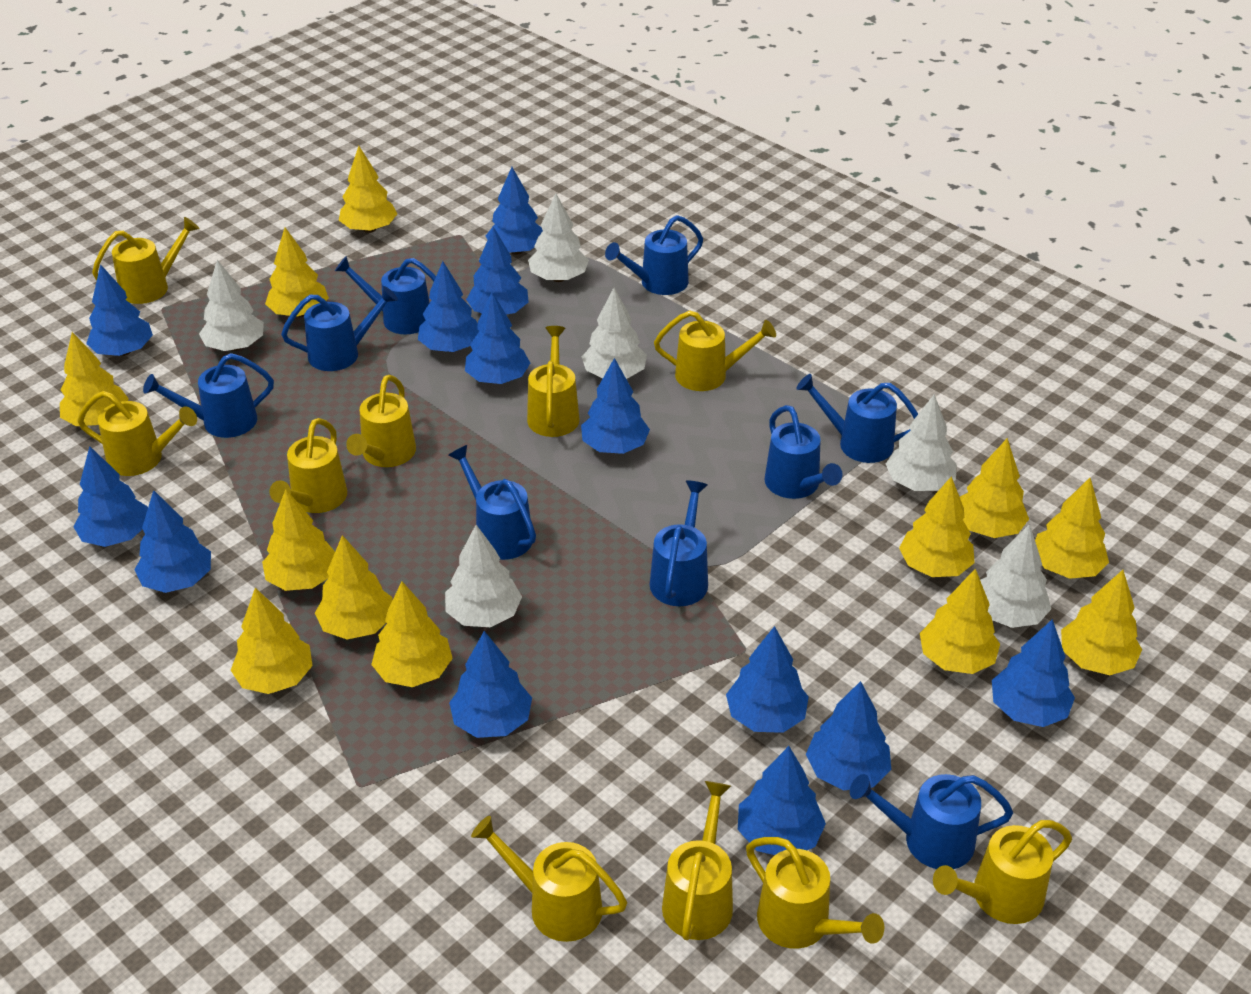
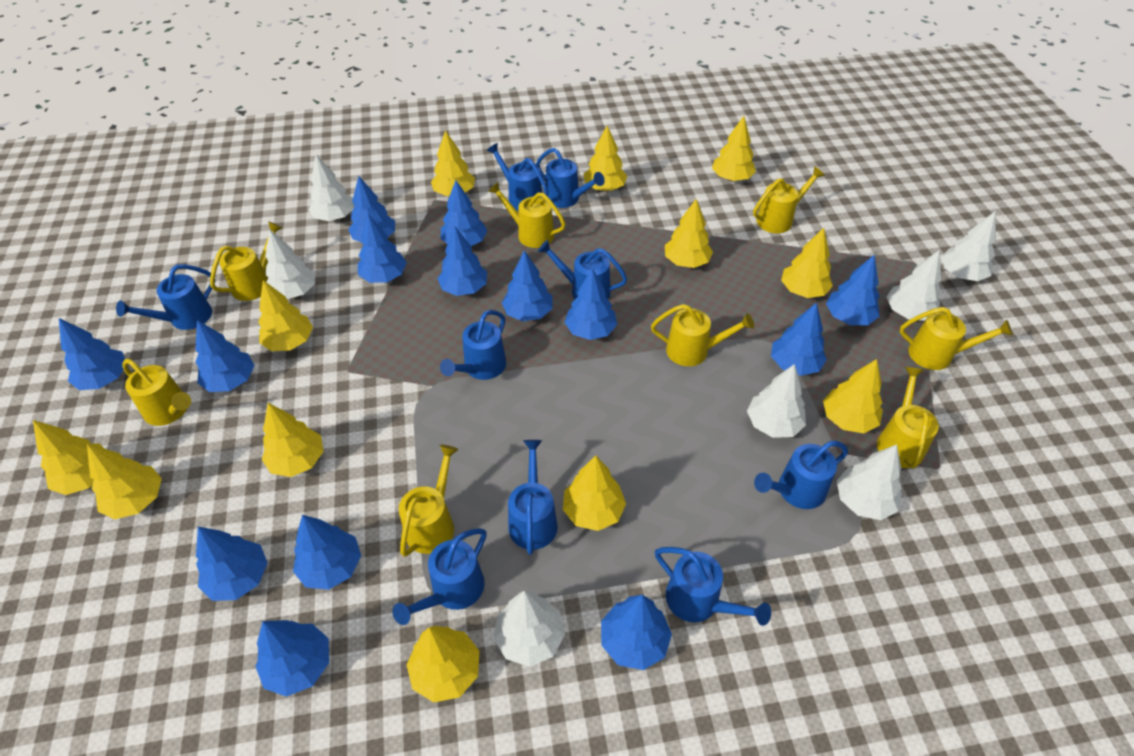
blue tree: 13 -> 14
white tree: 6 -> 7
yellow watering can: 10 -> 8

